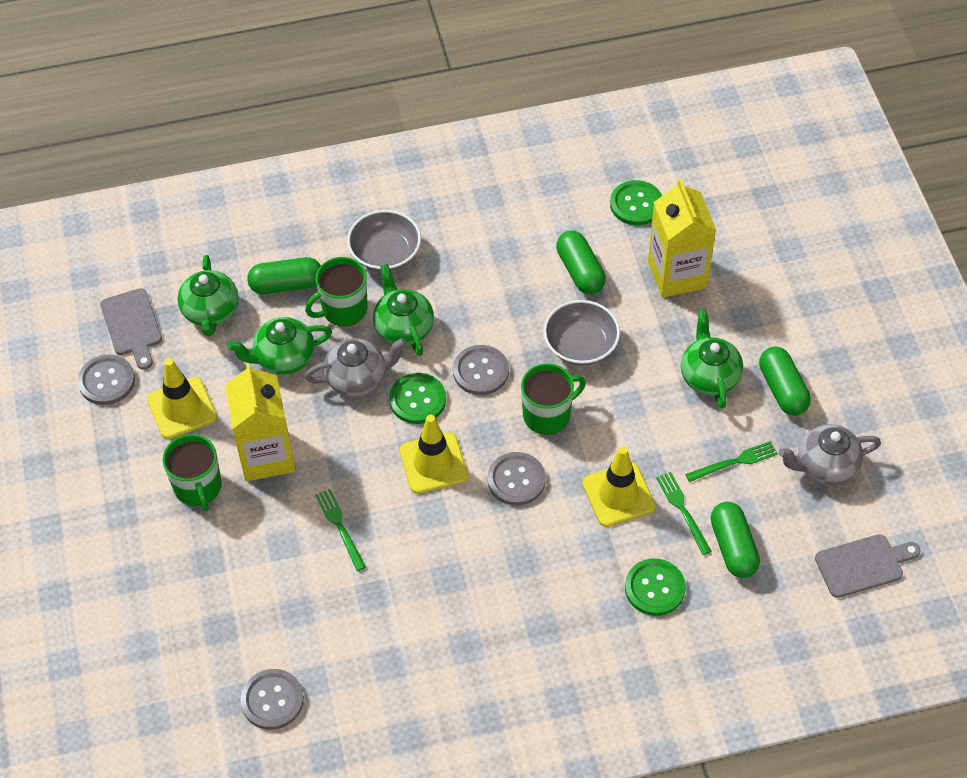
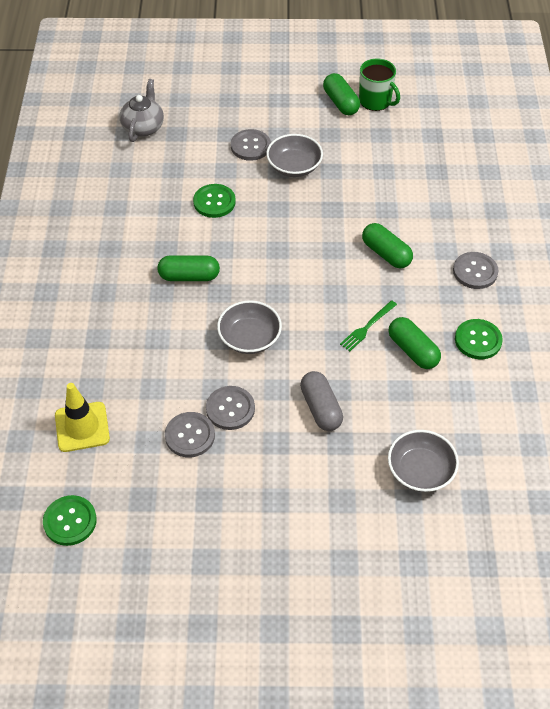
green fork: 3 -> 1
green mug: 3 -> 1
green teapot: 4 -> 0
grey bowl: 2 -> 3
grey capsule: 0 -> 1
grey cutting board: 2 -> 0
grey teapot: 2 -> 1
yellow carton: 2 -> 0
yellow traffic cone: 3 -> 1

